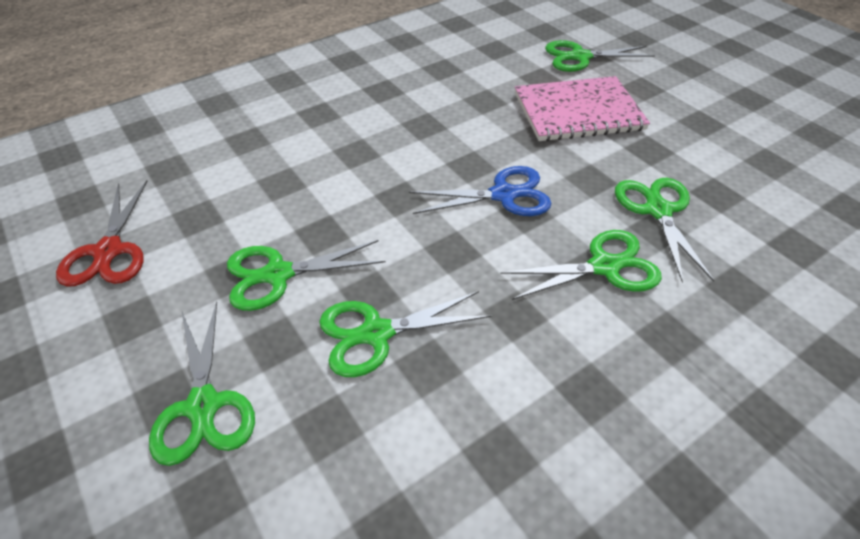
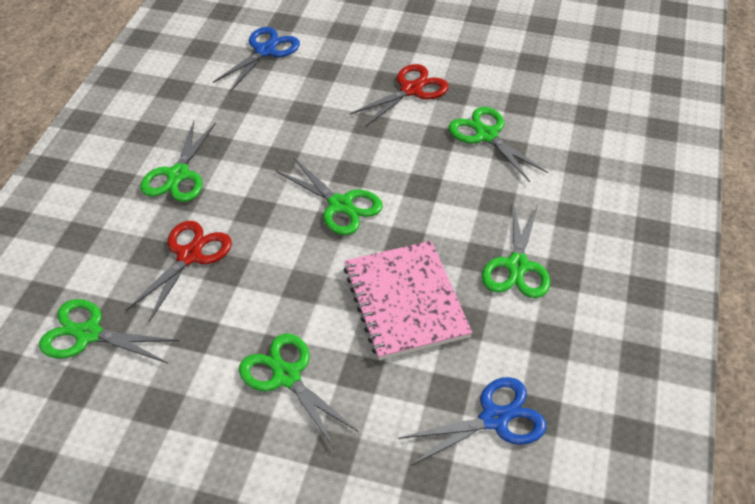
blue scissors: 1 -> 2
red scissors: 1 -> 2

